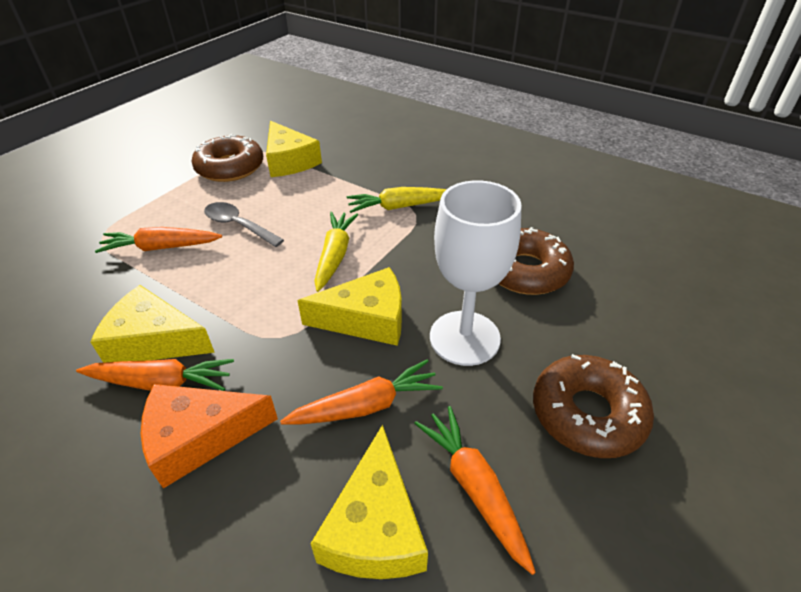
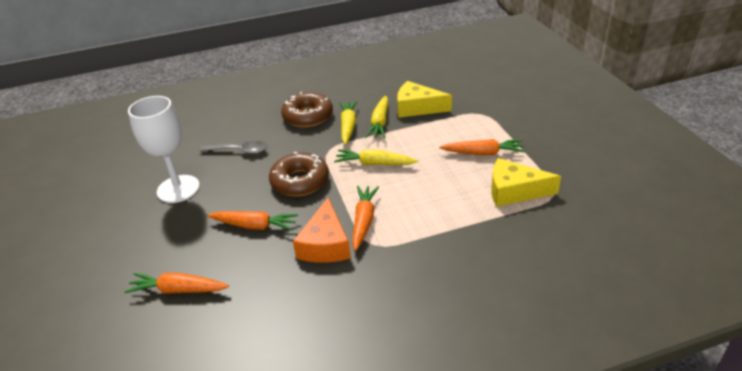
brown donut: 3 -> 2
yellow carrot: 2 -> 3
yellow cheese: 4 -> 2

